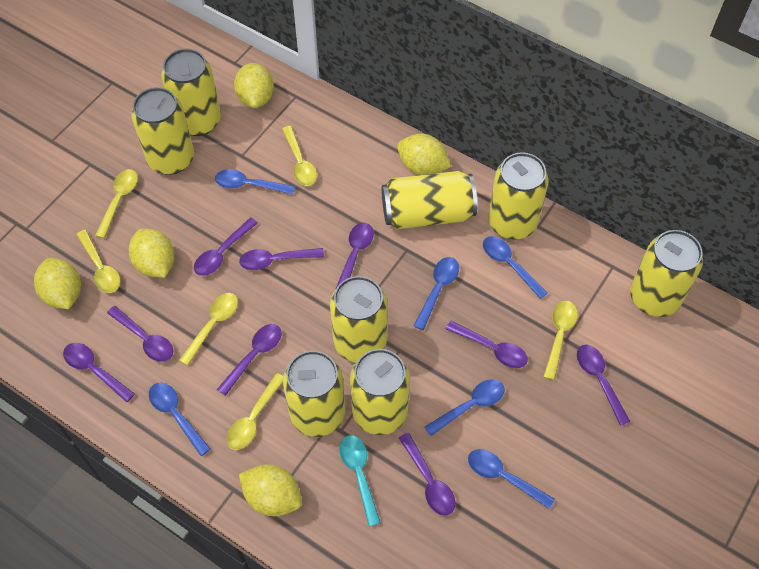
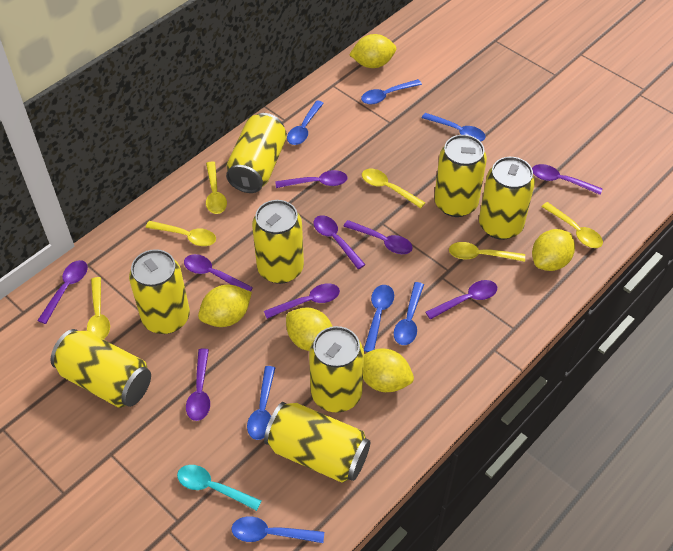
blue spoon: 6 -> 7

